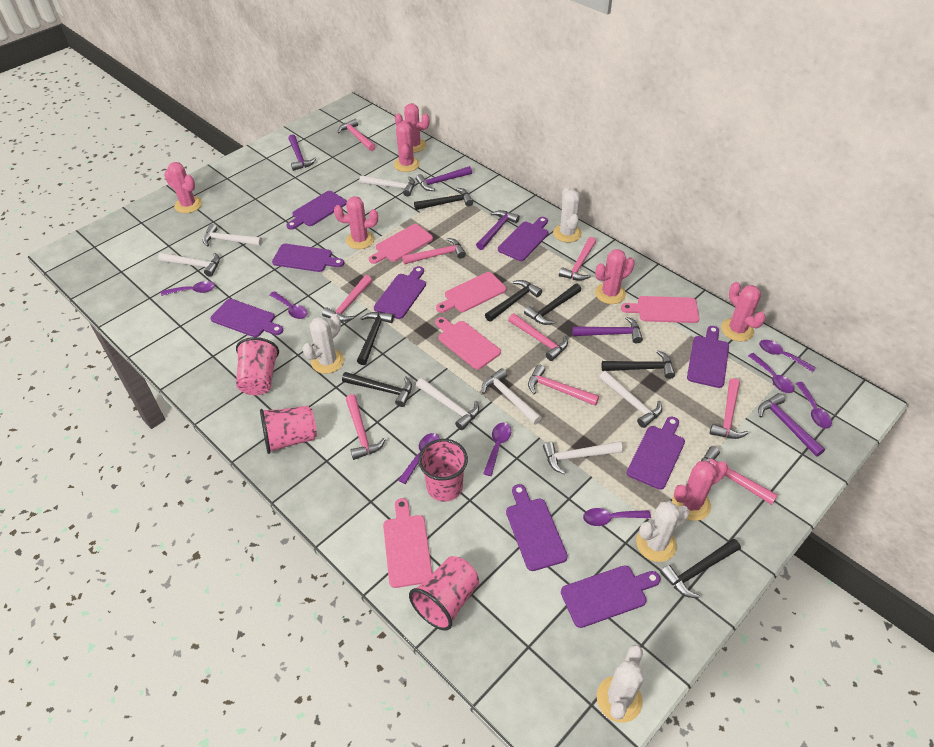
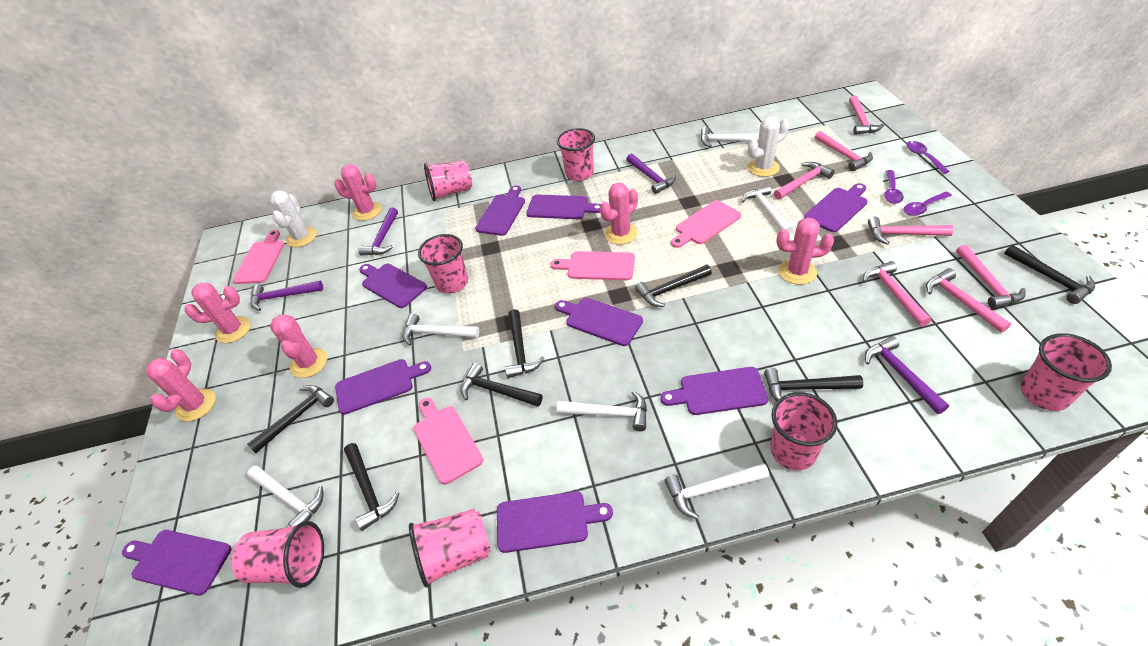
pink cactus: 7 -> 6
pink cup: 4 -> 7
pink cutting board: 5 -> 4
pink hammer: 9 -> 7
purple hammer: 5 -> 4
purple spoon: 8 -> 3
white cactus: 4 -> 2
white hammer: 7 -> 6

